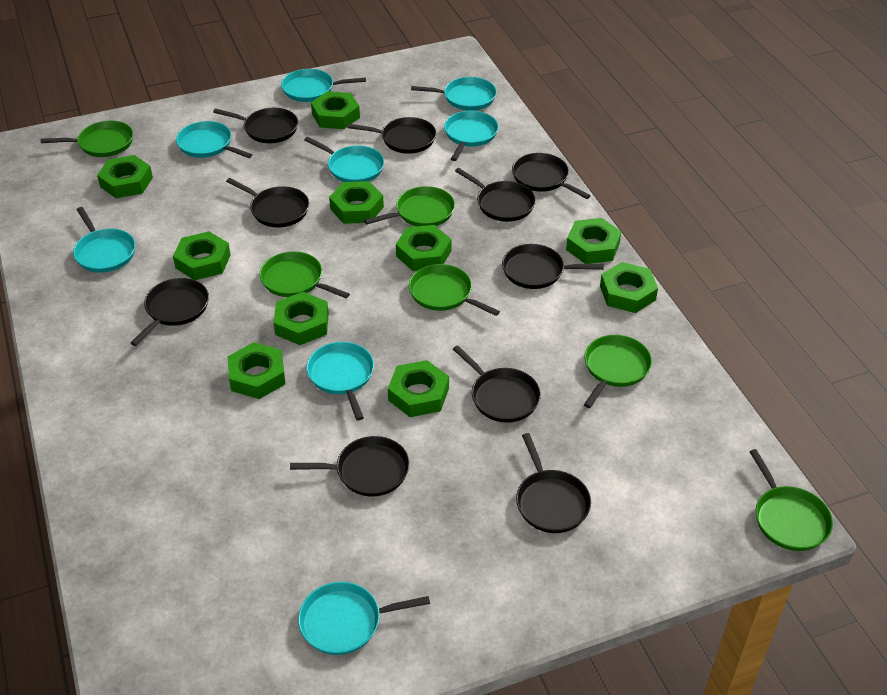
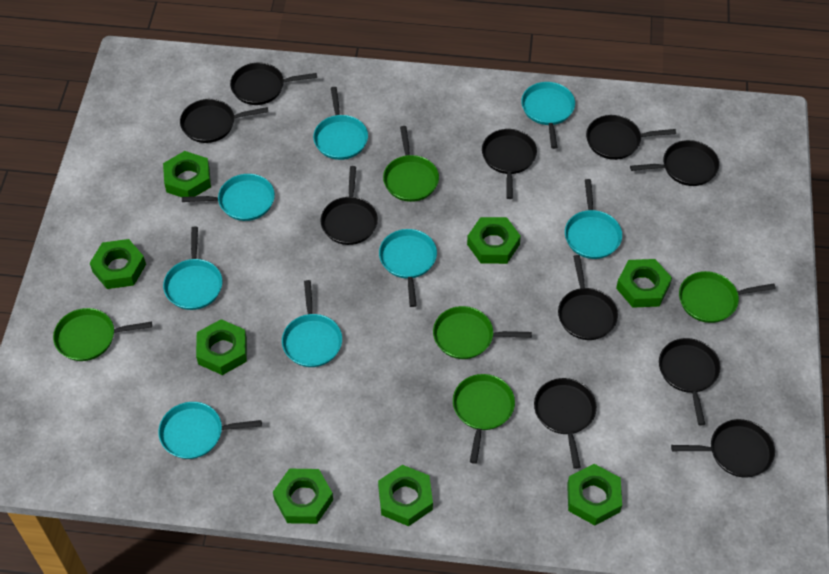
green nut: 10 -> 8
green pan: 6 -> 5

